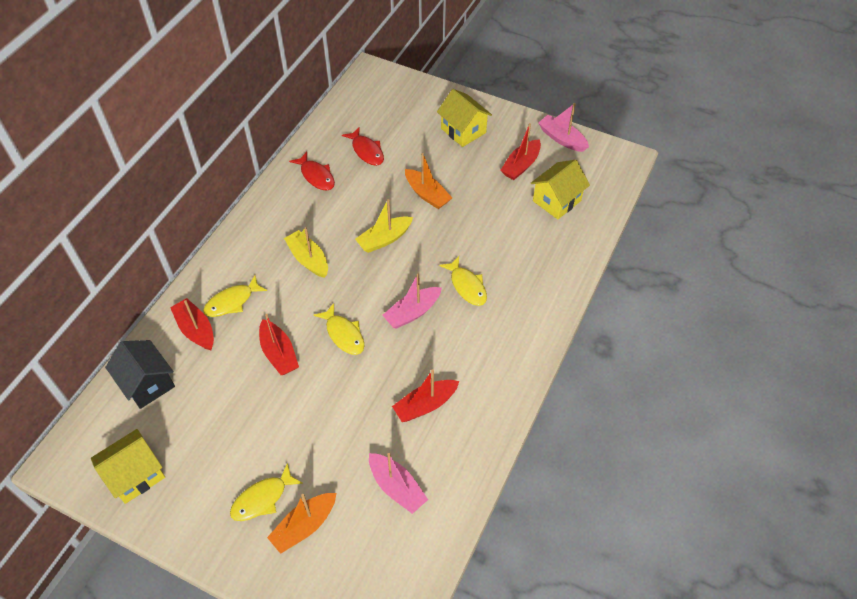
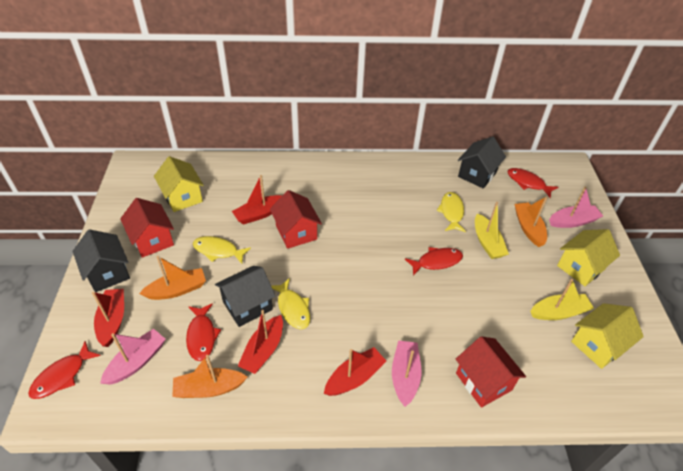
black house: 1 -> 3
orange boat: 2 -> 3
red fish: 2 -> 4
red house: 0 -> 3
yellow fish: 4 -> 3

